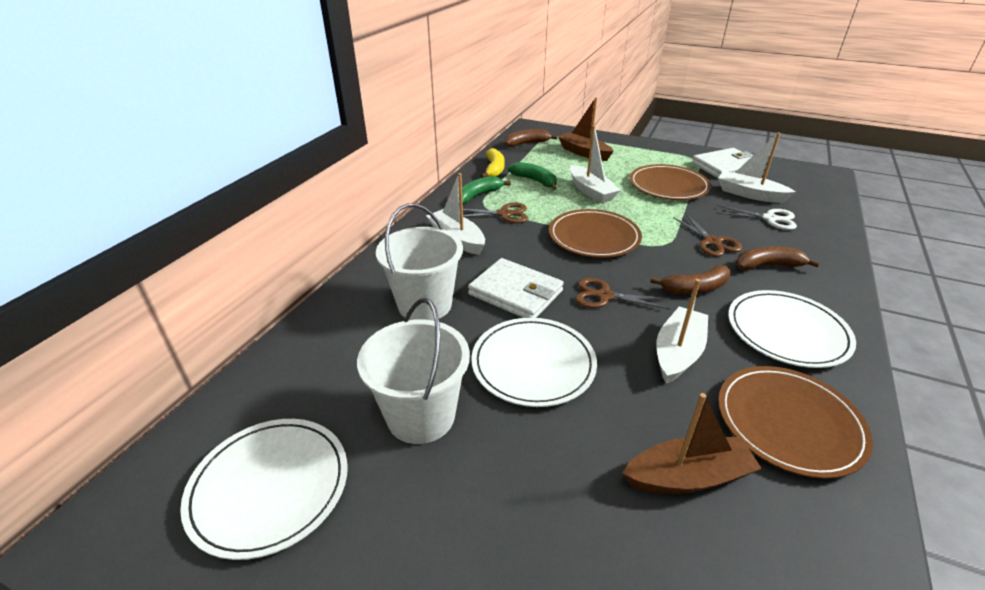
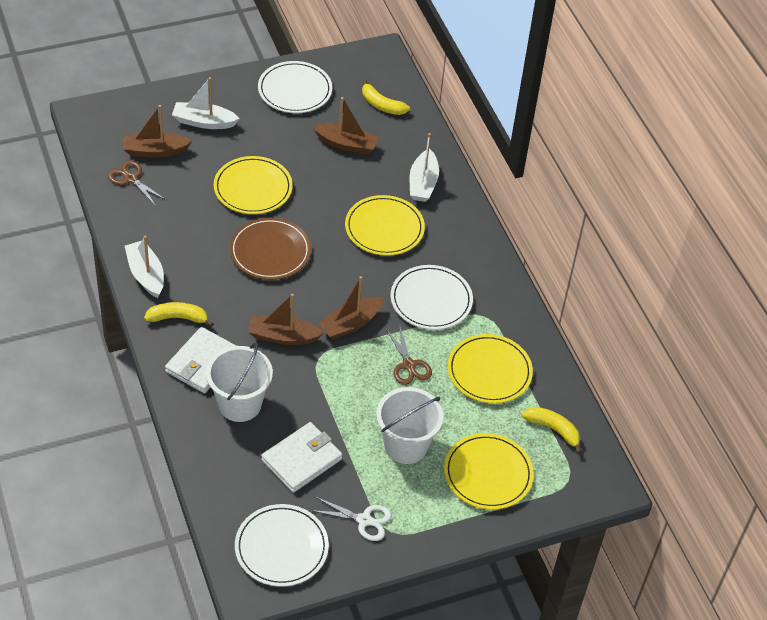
brown banana: 3 -> 0
brown boat: 2 -> 4
brown plate: 3 -> 1
brown scissors: 3 -> 2
green banana: 2 -> 0
white boat: 4 -> 3
yellow banana: 1 -> 3
yellow plate: 0 -> 4

